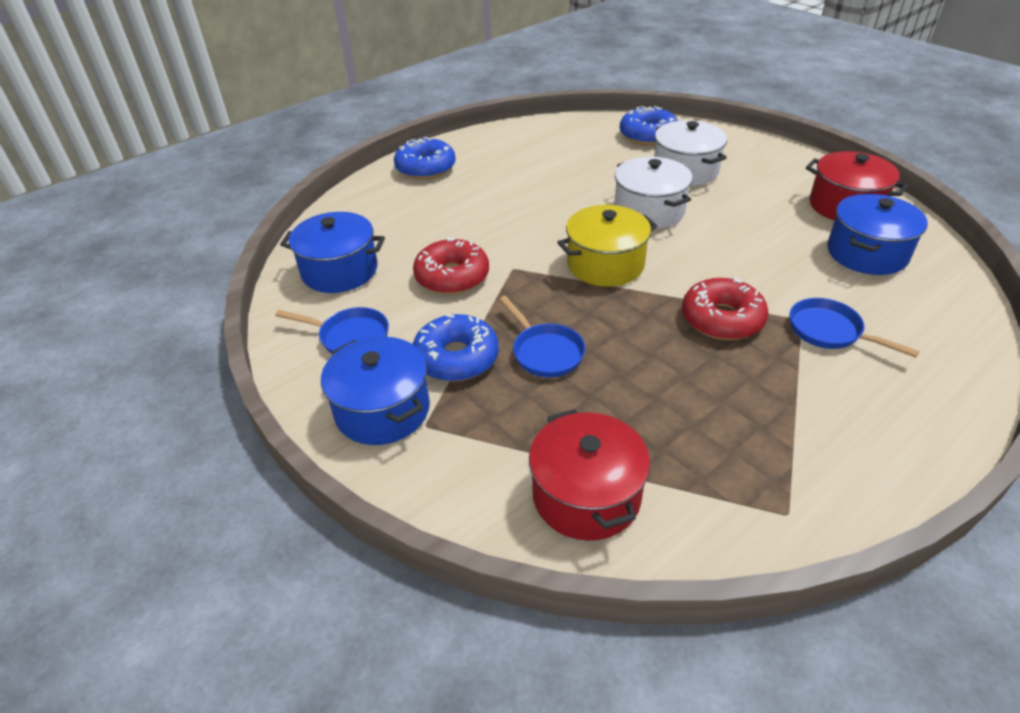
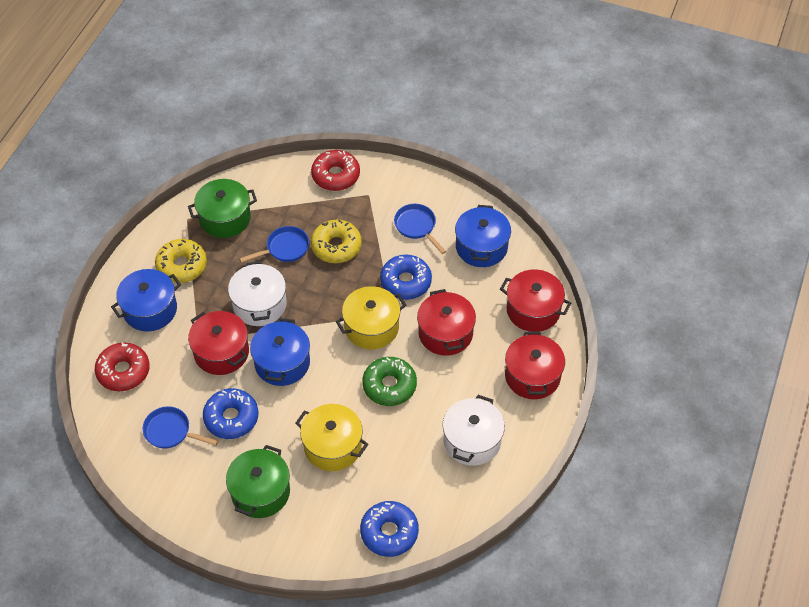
green donut: 0 -> 1
green pot: 0 -> 2
red pot: 2 -> 4
yellow donut: 0 -> 2
yellow pot: 1 -> 2

